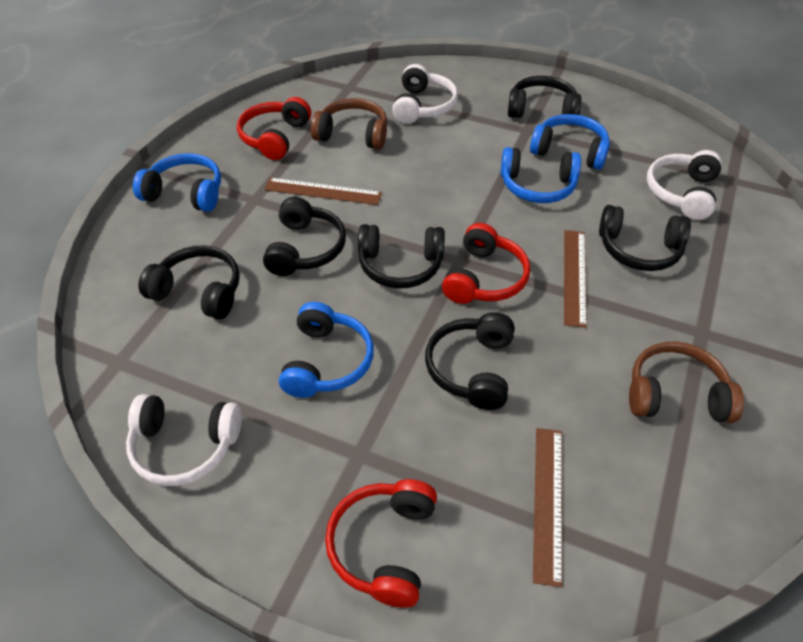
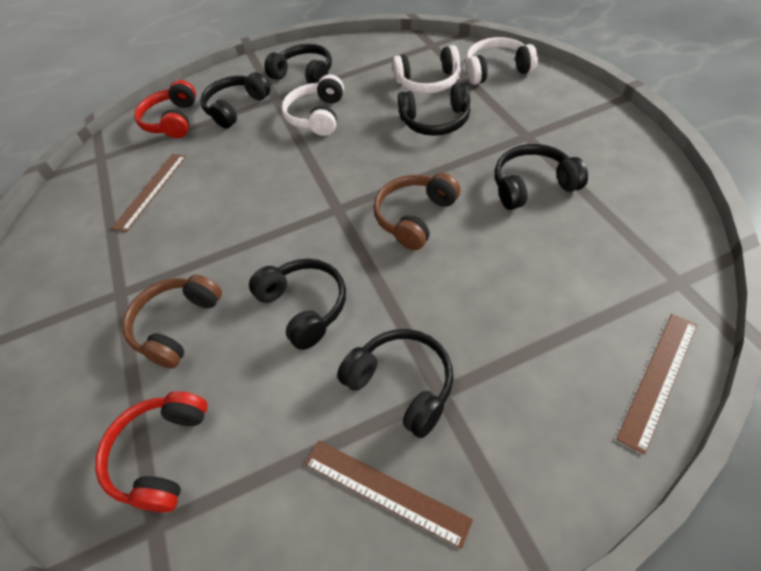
blue headphones: 4 -> 0
red headphones: 3 -> 2

